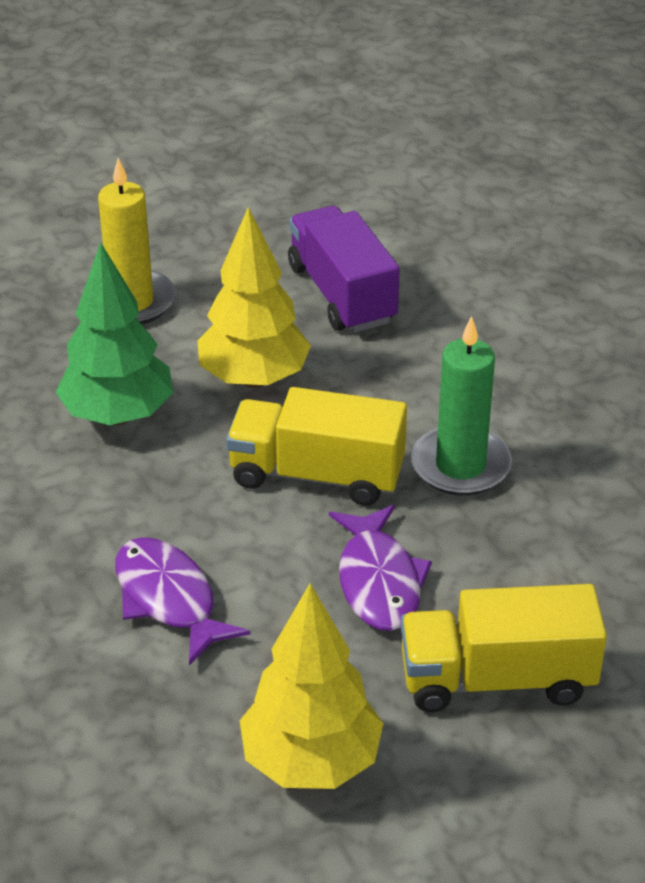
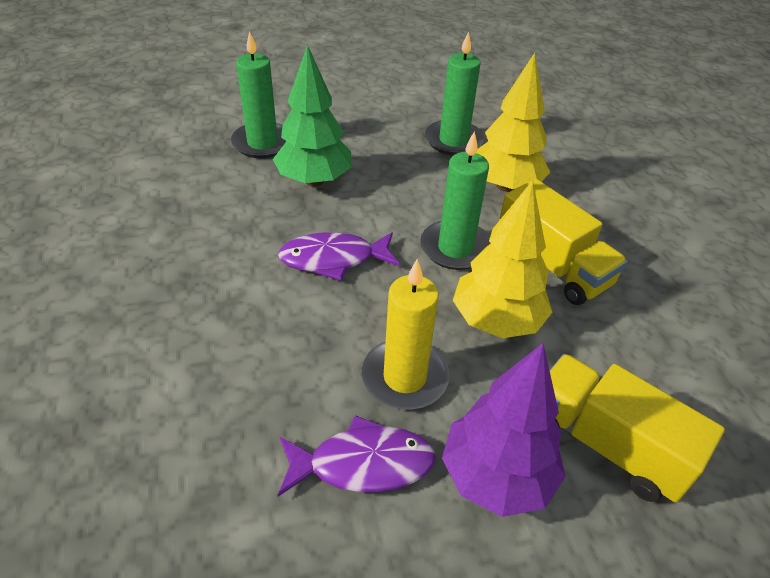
green candle: 1 -> 3
purple tree: 0 -> 1
purple truck: 1 -> 0

